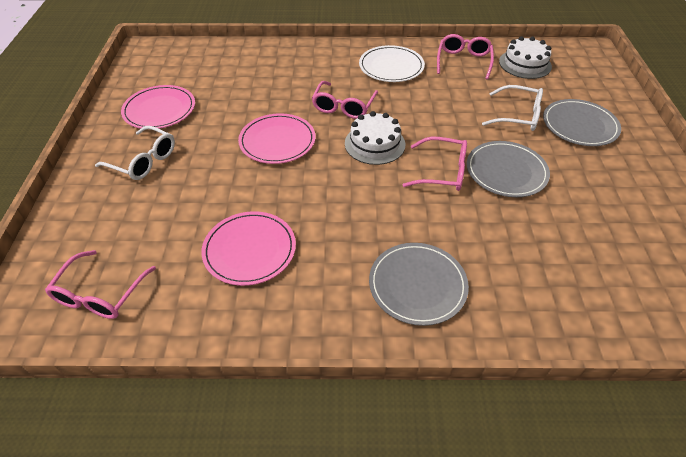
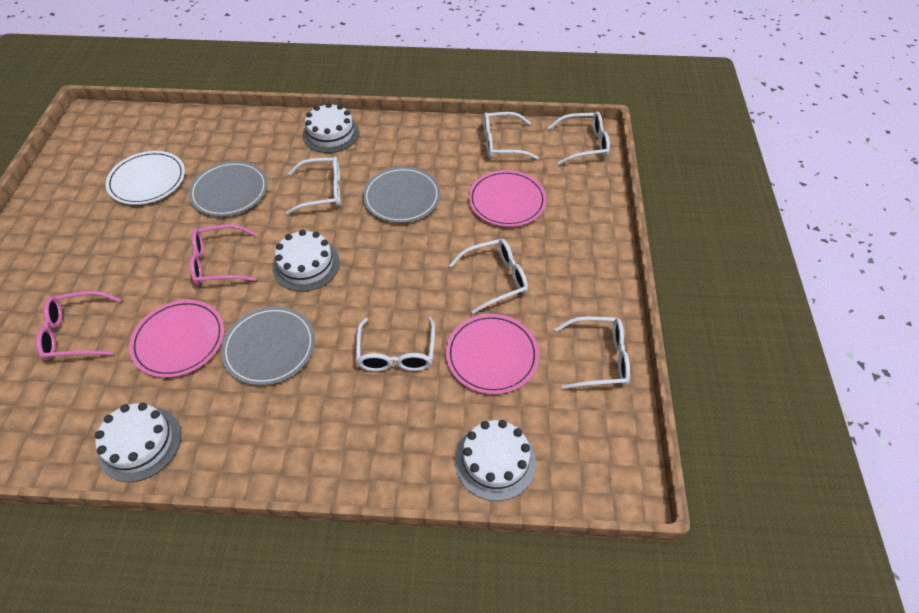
pink glasses: 4 -> 2
white cake: 2 -> 4
white glasses: 2 -> 6

